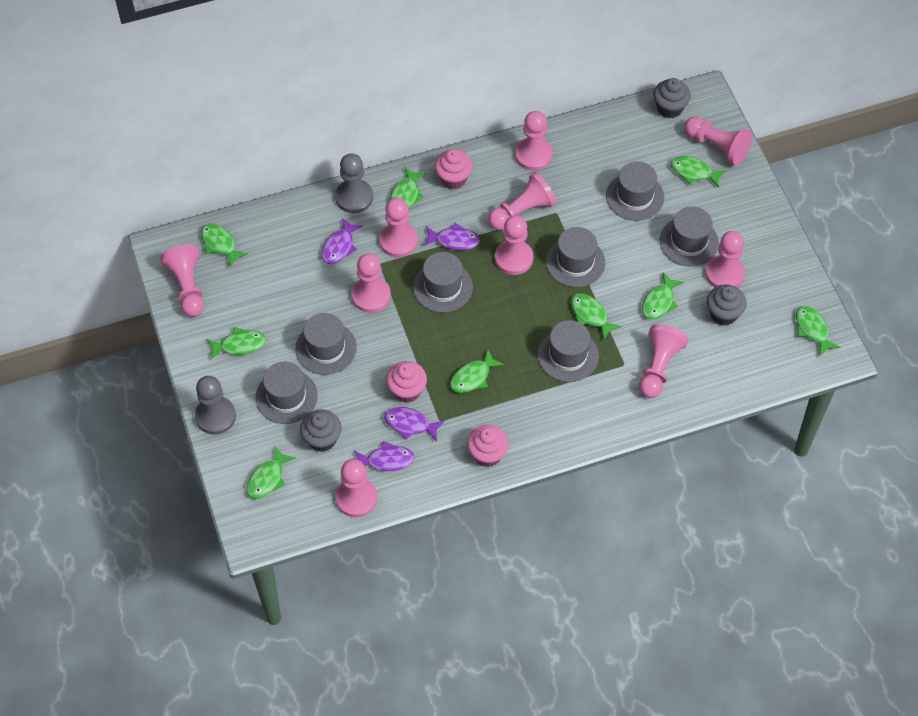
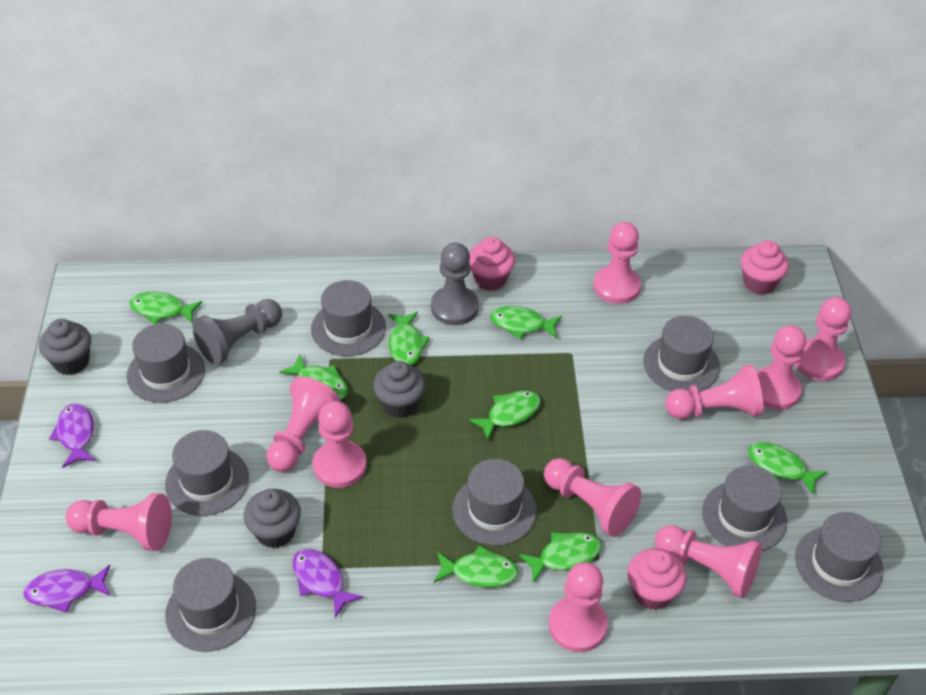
green fish: 9 -> 8
grey hat: 7 -> 8
purple fish: 4 -> 3

